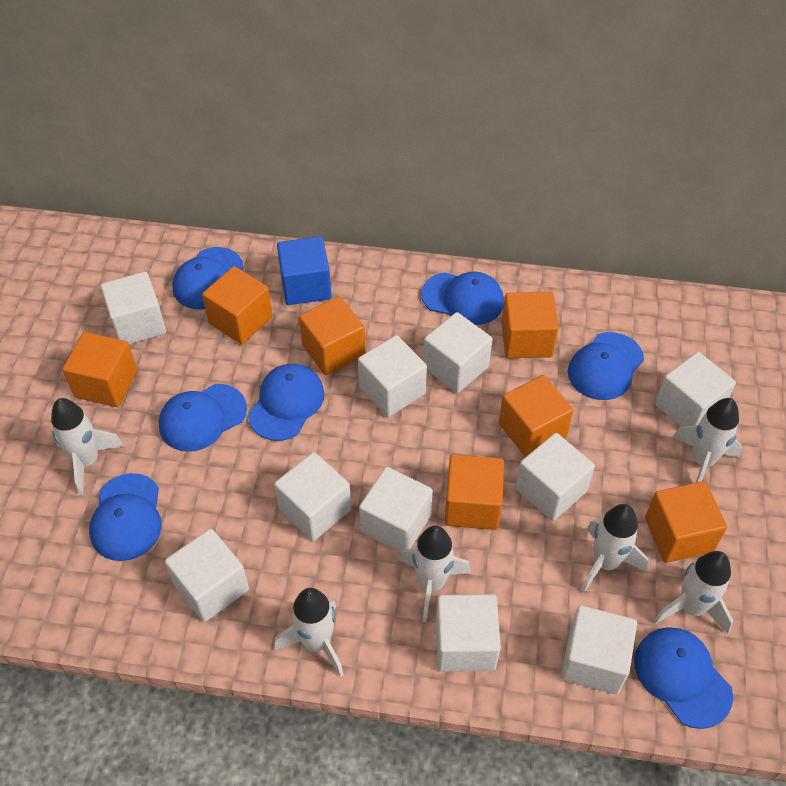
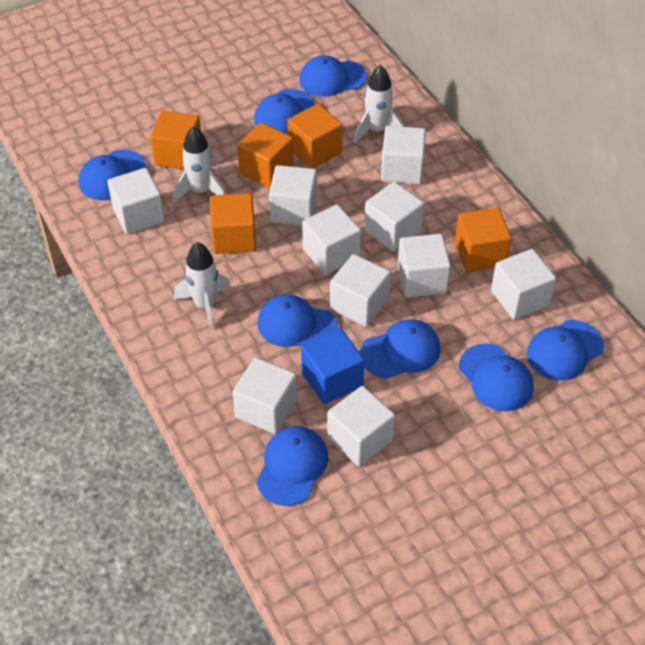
blue cap: 7 -> 8
orange cube: 7 -> 5
white rocket: 6 -> 3

